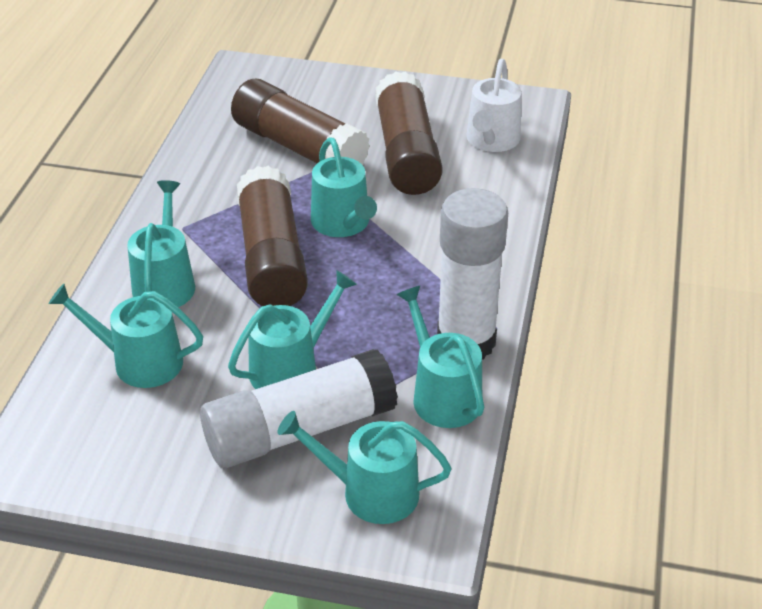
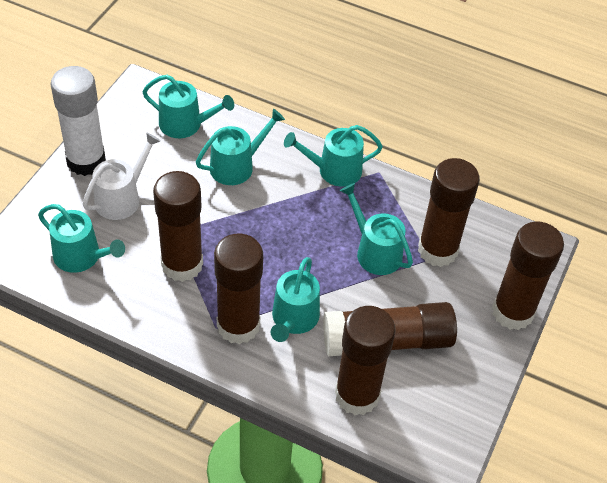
brown glue stick: 3 -> 6
white glue stick: 2 -> 1

